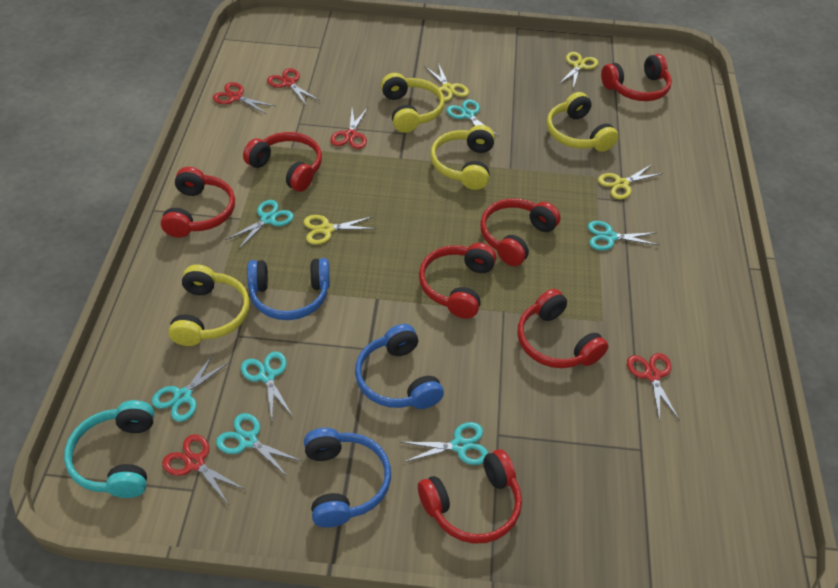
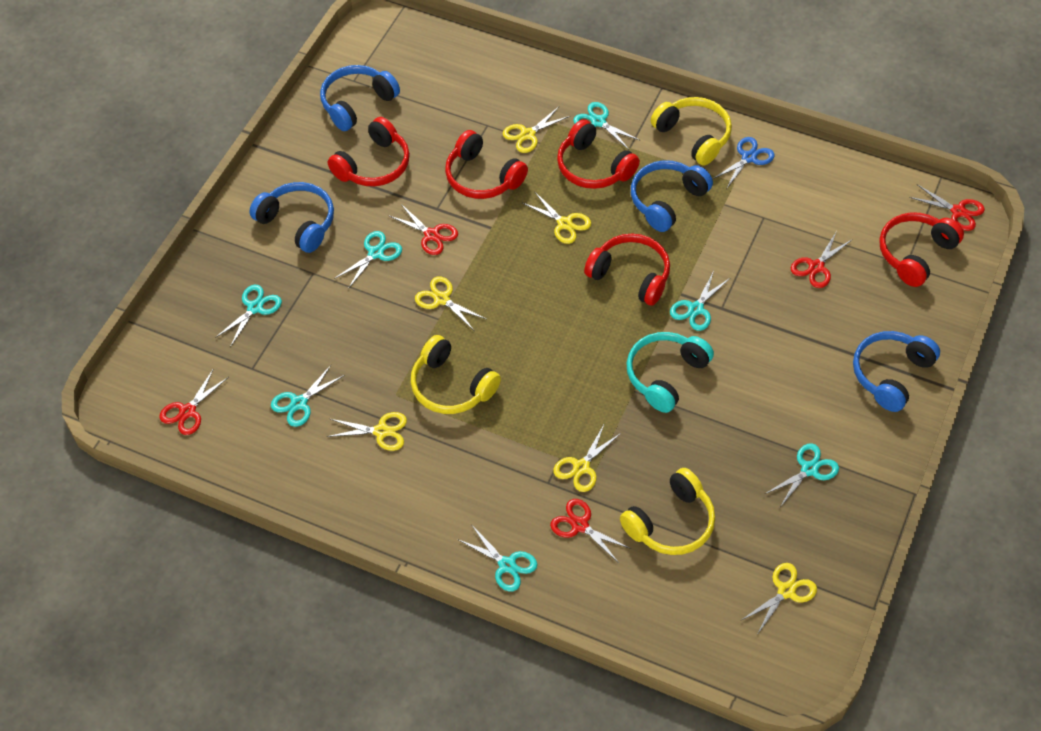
blue headphones: 3 -> 4
blue scissors: 0 -> 1
red headphones: 7 -> 5
yellow headphones: 4 -> 3
yellow scissors: 4 -> 6

